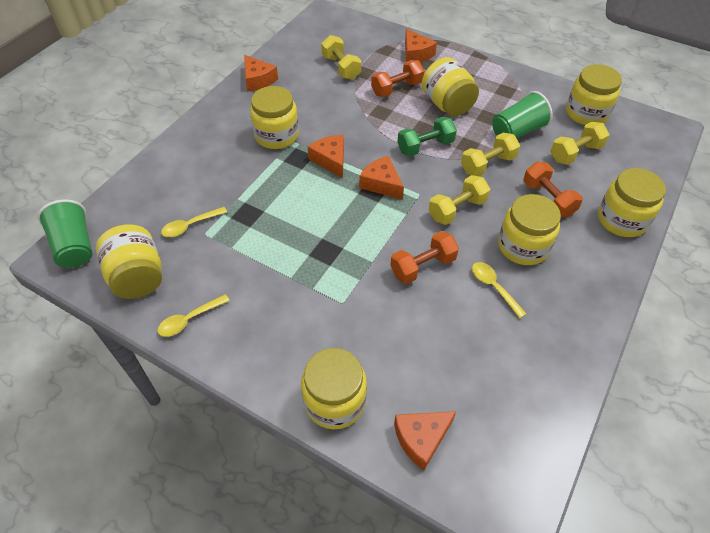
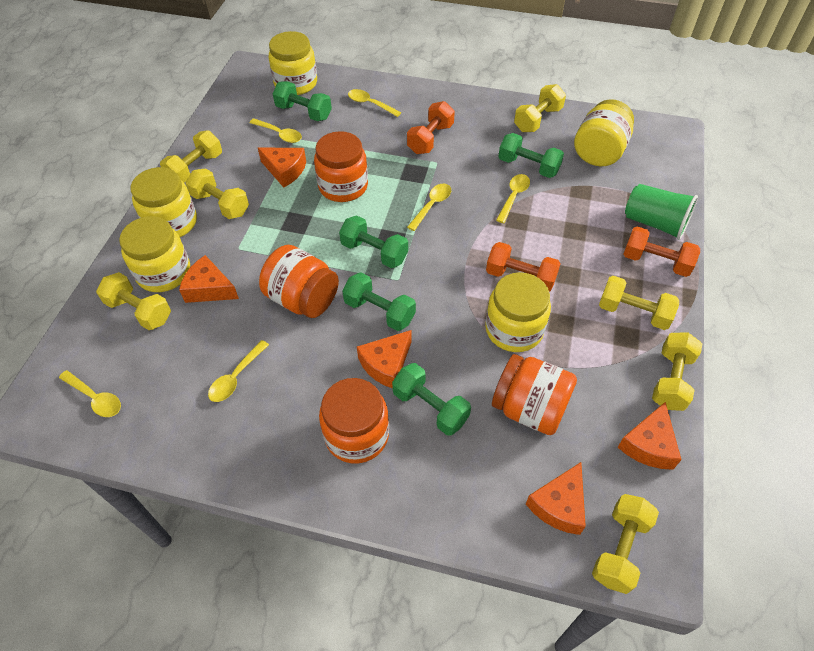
green cup: 2 -> 1
green dumbbell: 1 -> 5
orange jar: 0 -> 4
yellow dumbbell: 4 -> 7
yellow jar: 7 -> 5
yellow spoon: 3 -> 6

